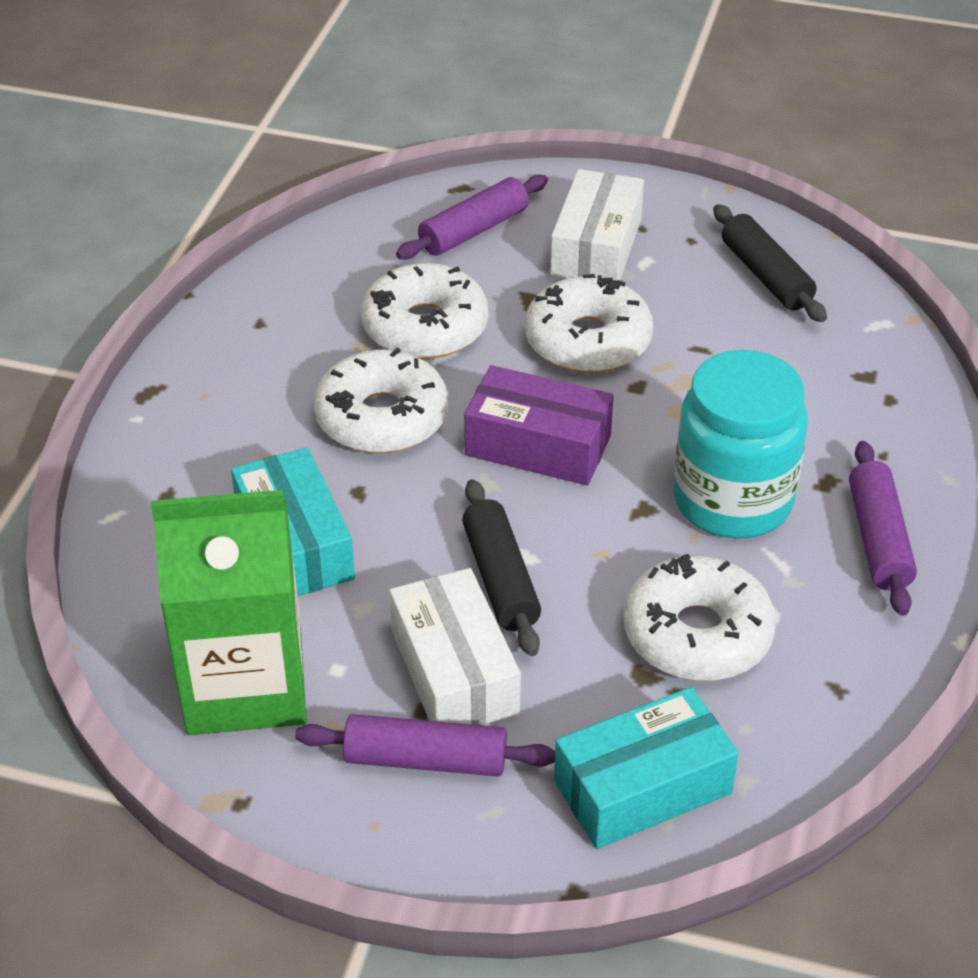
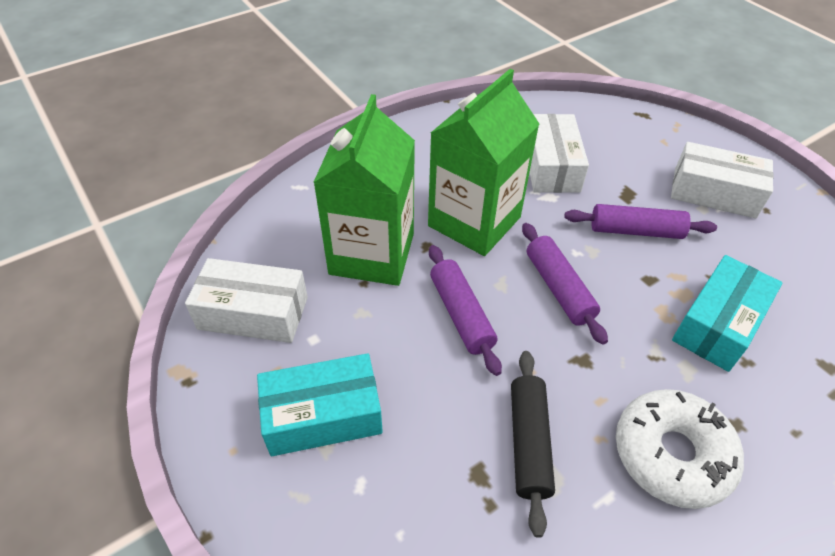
black rolling pin: 2 -> 1
green carton: 1 -> 2
purple box: 1 -> 0
turquoise jar: 1 -> 0
white box: 2 -> 3
white donut: 4 -> 1

